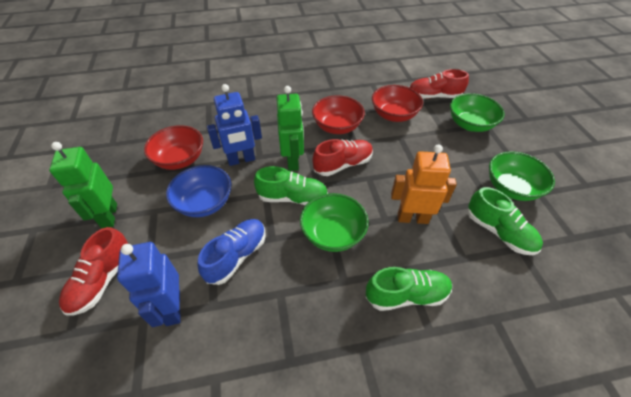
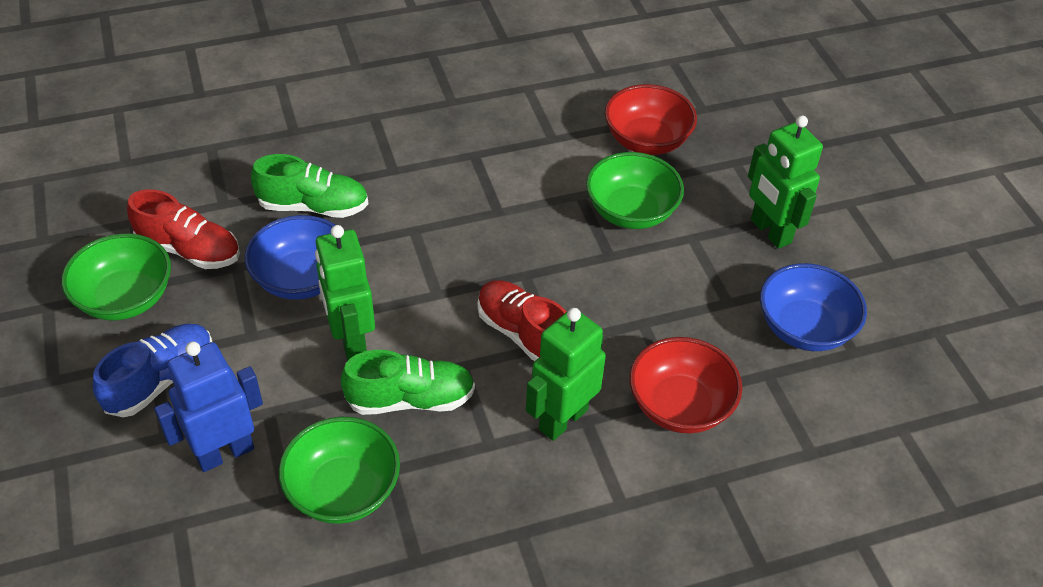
blue bowl: 1 -> 2
blue robot: 2 -> 1
green robot: 2 -> 3
green shoe: 3 -> 2
orange robot: 1 -> 0
red bowl: 3 -> 2
red shoe: 3 -> 2

